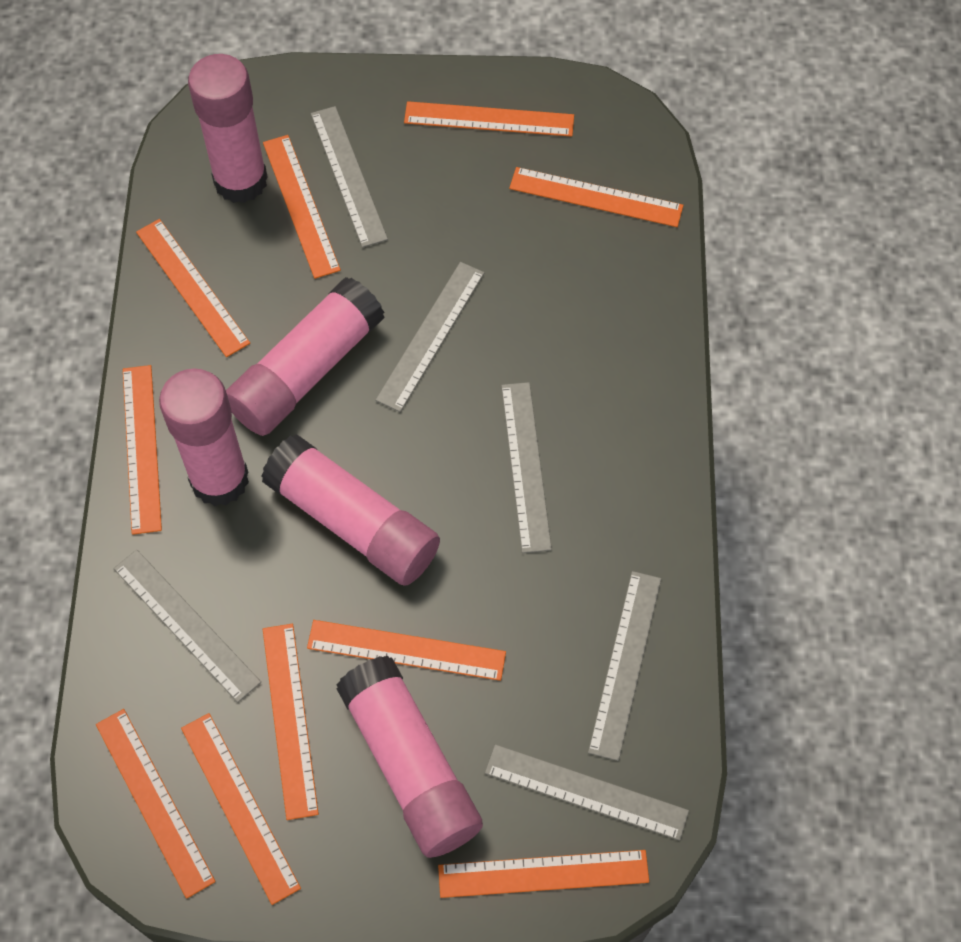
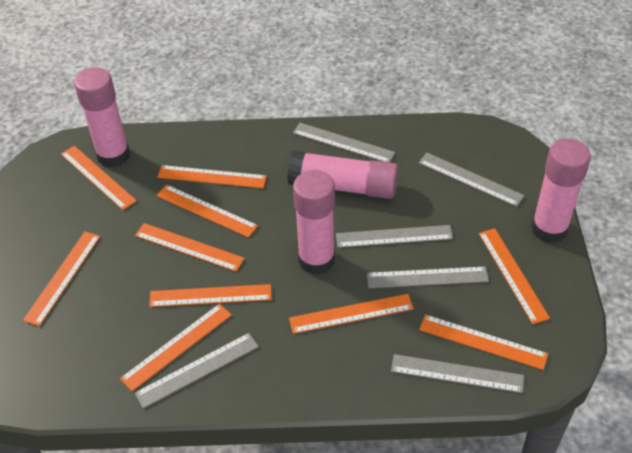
pink glue stick: 5 -> 4

